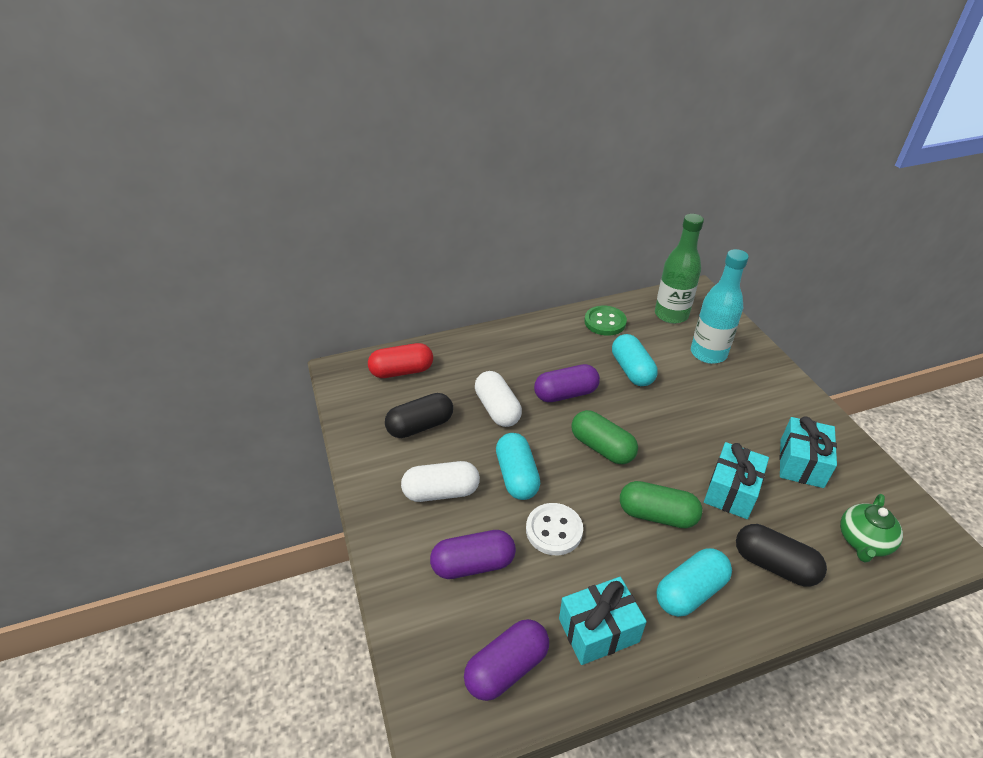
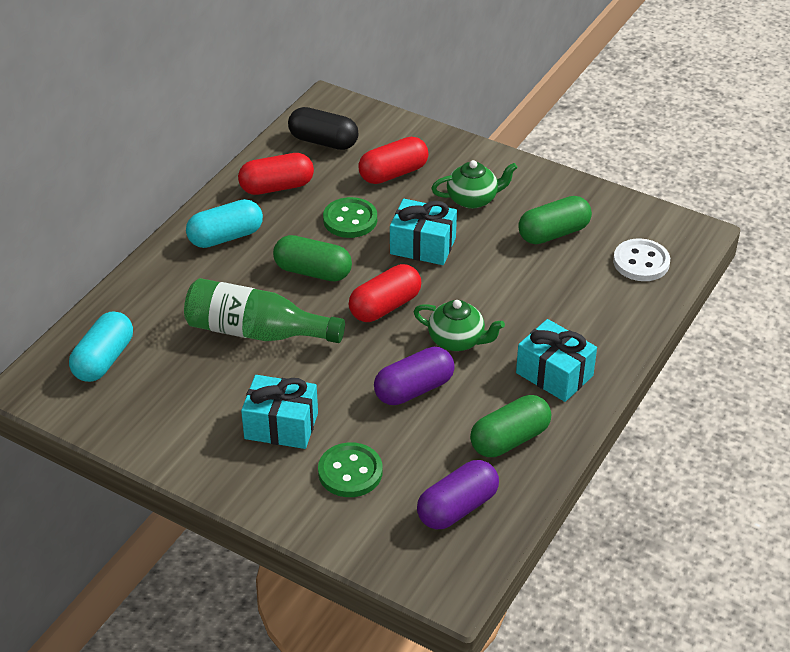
black capsule: 2 -> 1
green button: 1 -> 2
green capsule: 2 -> 3
green teapot: 1 -> 2
purple capsule: 3 -> 2
red capsule: 1 -> 3
turquoise bottle: 1 -> 0
turquoise capsule: 3 -> 2
white capsule: 2 -> 0

